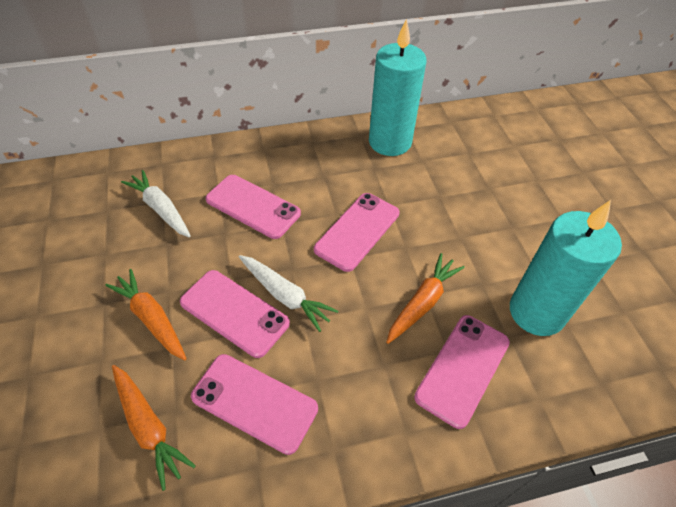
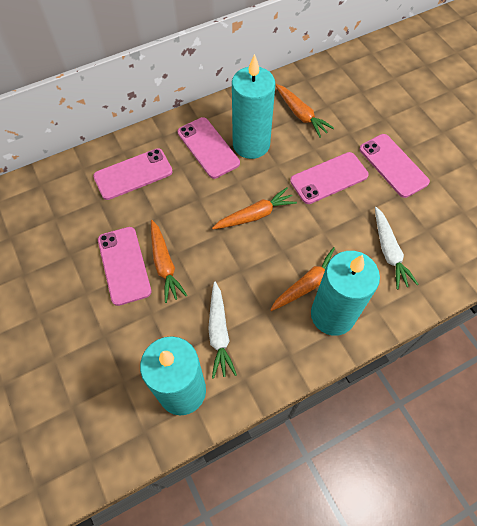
orange carrot: 3 -> 4
turquoise candle: 2 -> 3

